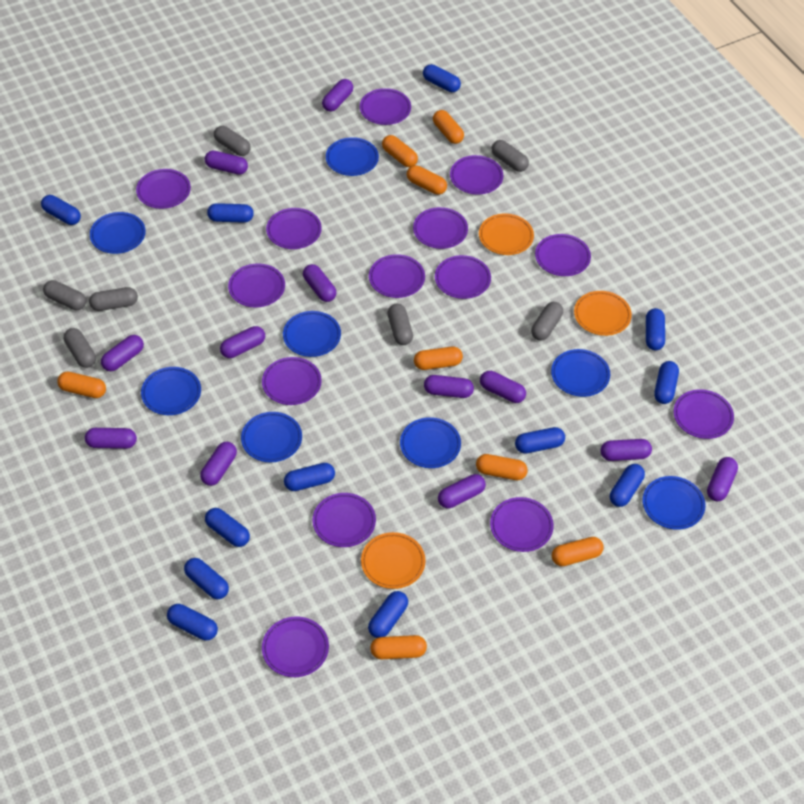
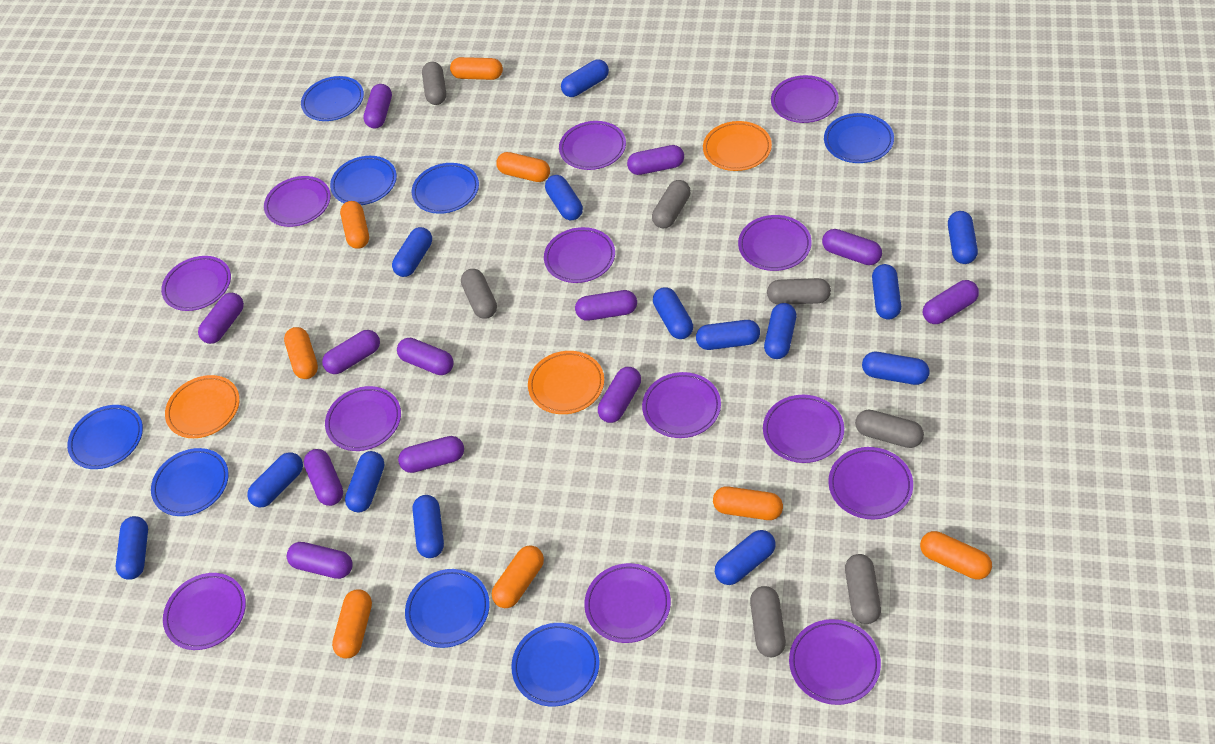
blue capsule: 12 -> 14
purple plate: 14 -> 13

